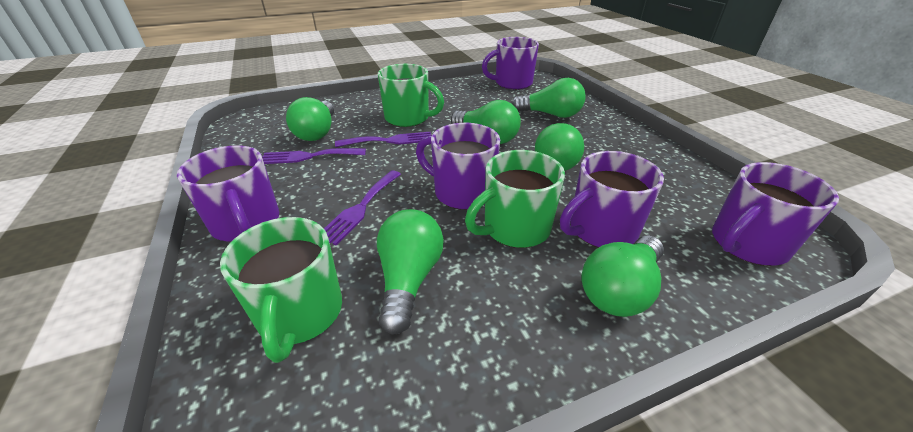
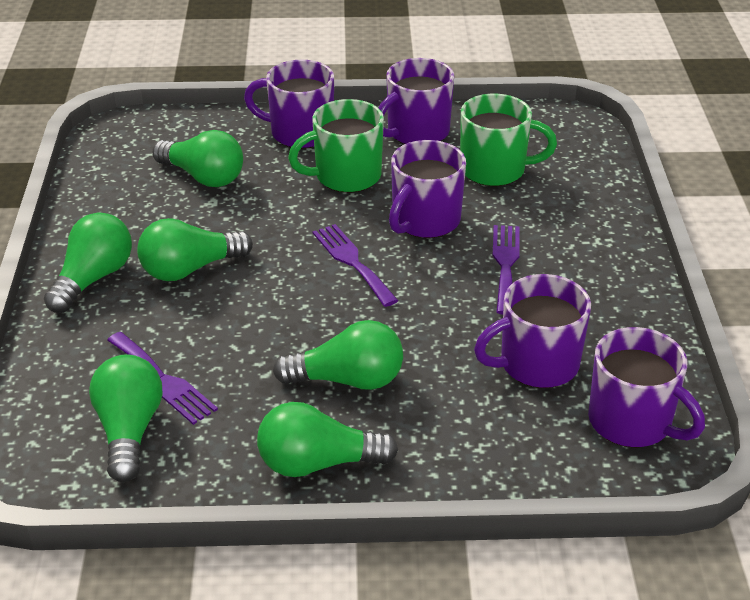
green mug: 3 -> 2

